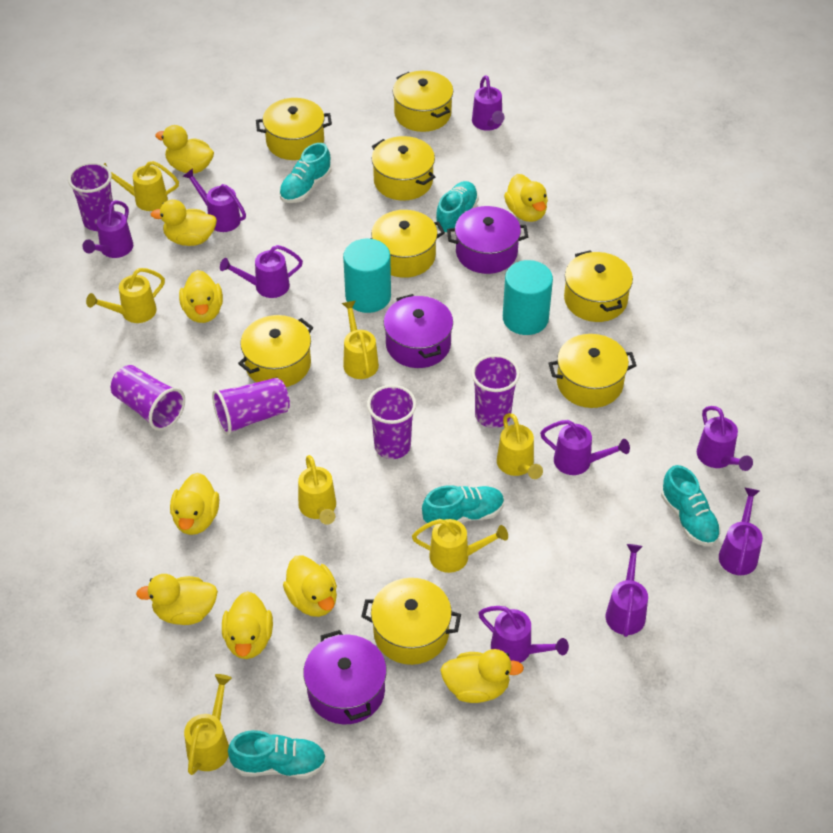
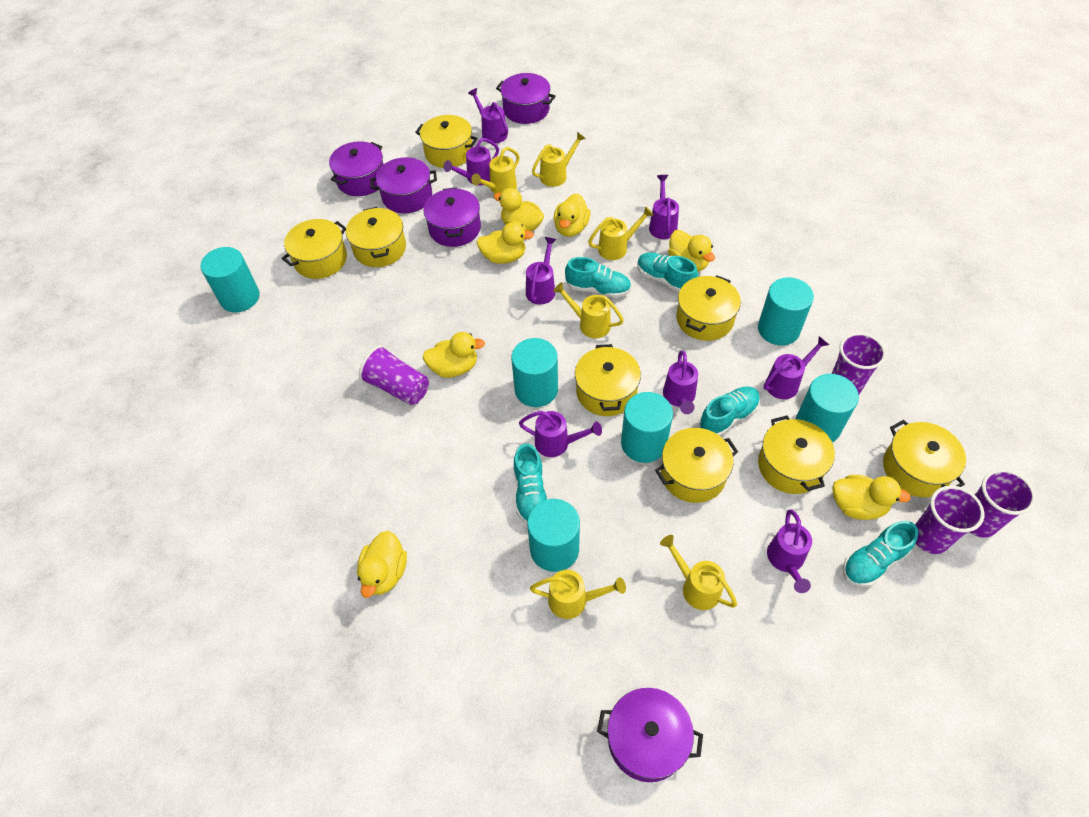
purple cup: 5 -> 4
purple pot: 3 -> 5
purple watering can: 9 -> 8
turquoise cylinder: 2 -> 6
yellow duck: 9 -> 7
yellow watering can: 7 -> 6

